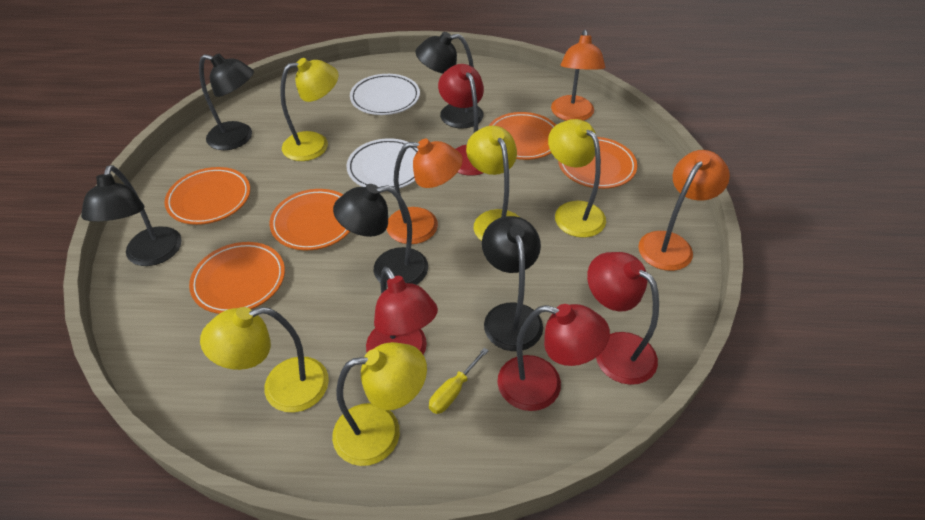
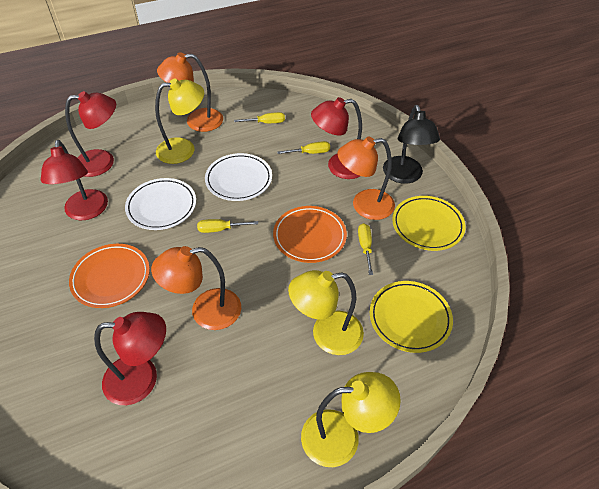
black lamp: 5 -> 1
orange plate: 5 -> 2
yellow lamp: 5 -> 3
yellow plate: 0 -> 2
yellow screwdriver: 1 -> 4

